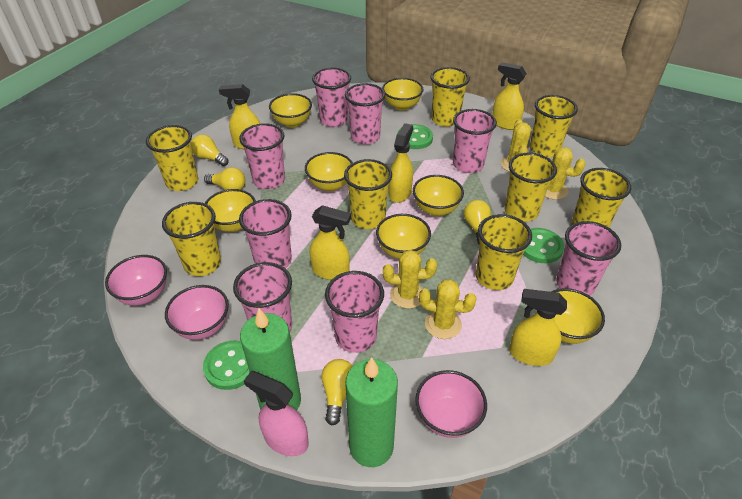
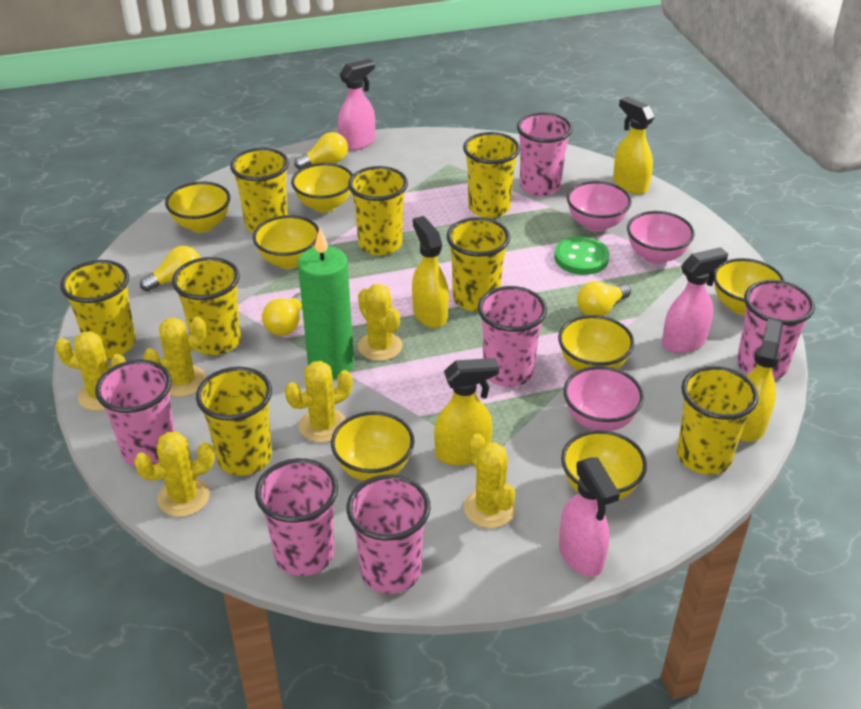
green button: 3 -> 1
green candle: 2 -> 1
pink cup: 8 -> 6
pink spray bottle: 1 -> 3
yellow cactus: 4 -> 6
yellow spray bottle: 5 -> 4

